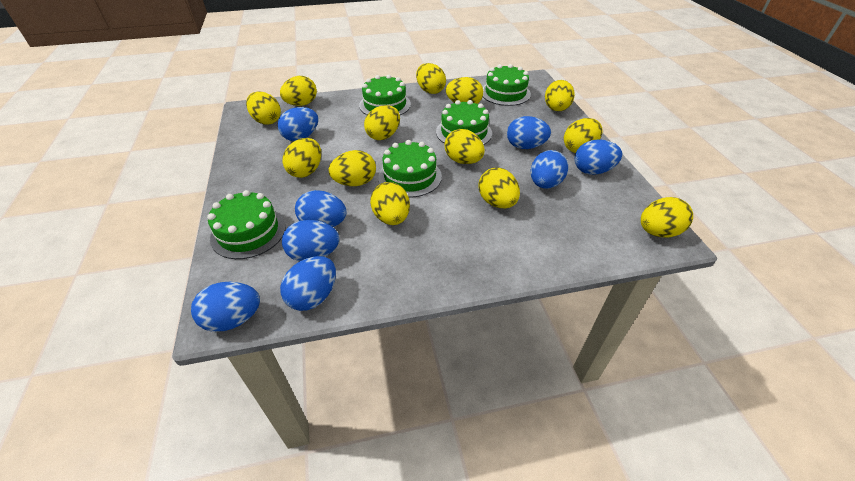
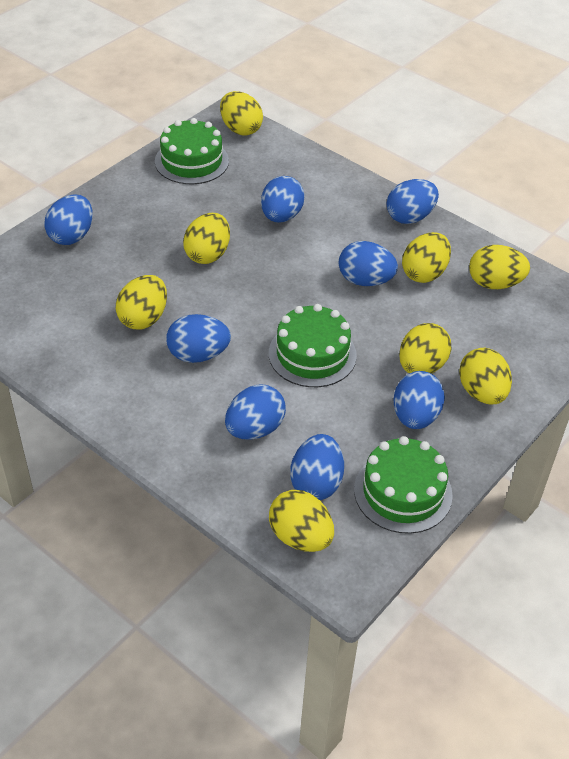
green cake: 5 -> 3
yellow egg: 13 -> 8

